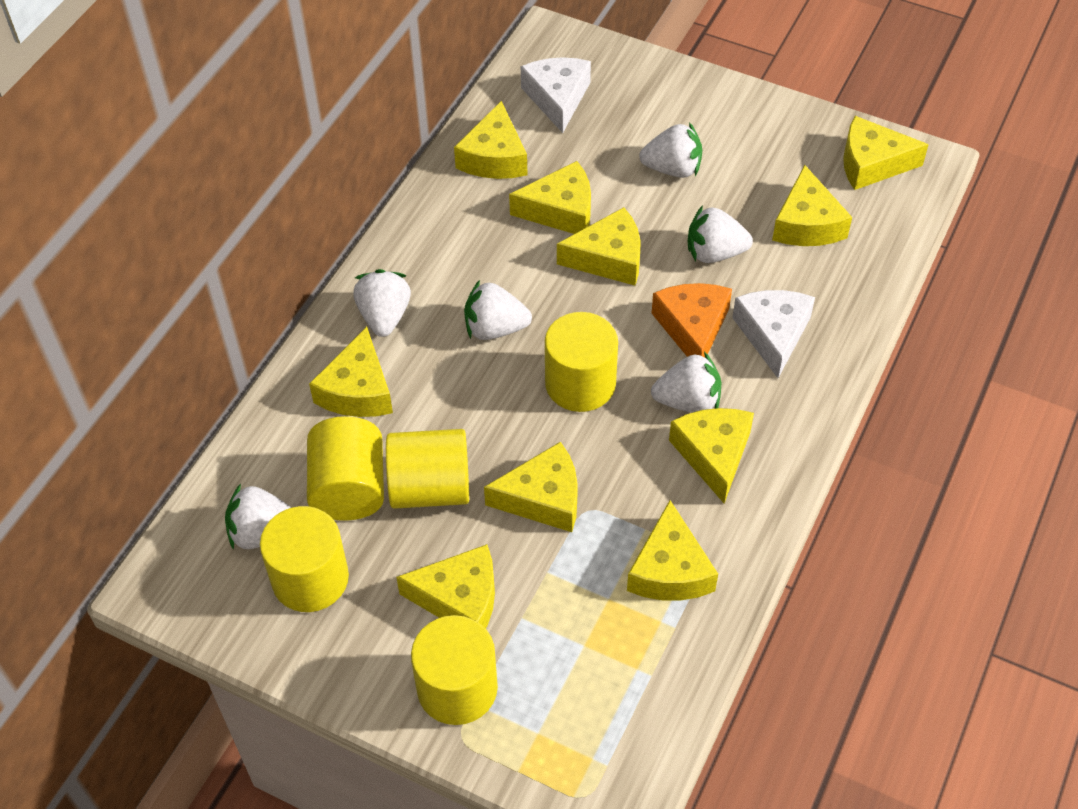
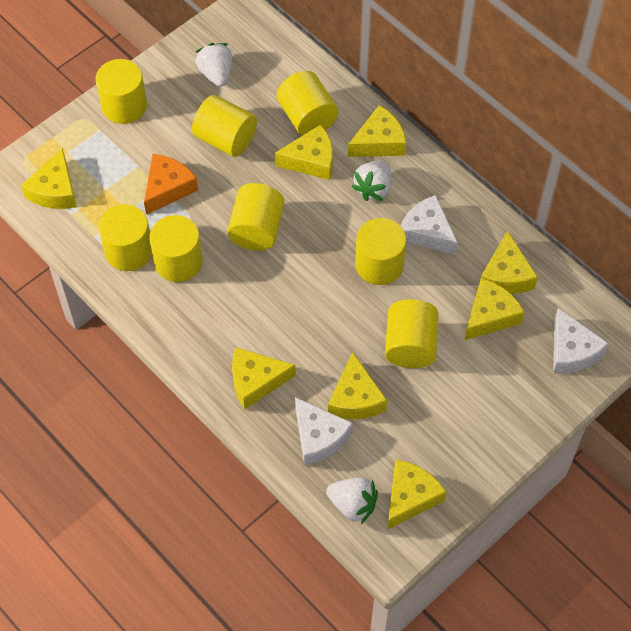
white cheese: 2 -> 3
white strawberry: 6 -> 3
yellow cheese: 10 -> 8
yellow cylinder: 5 -> 8

